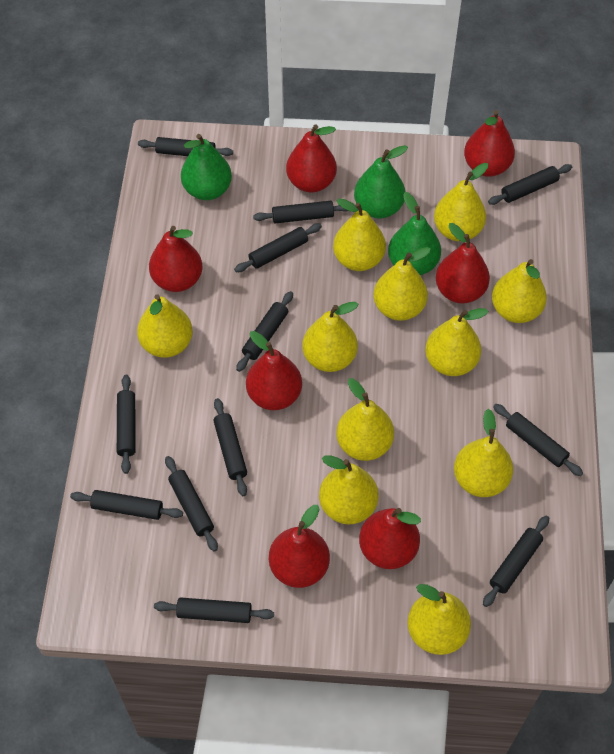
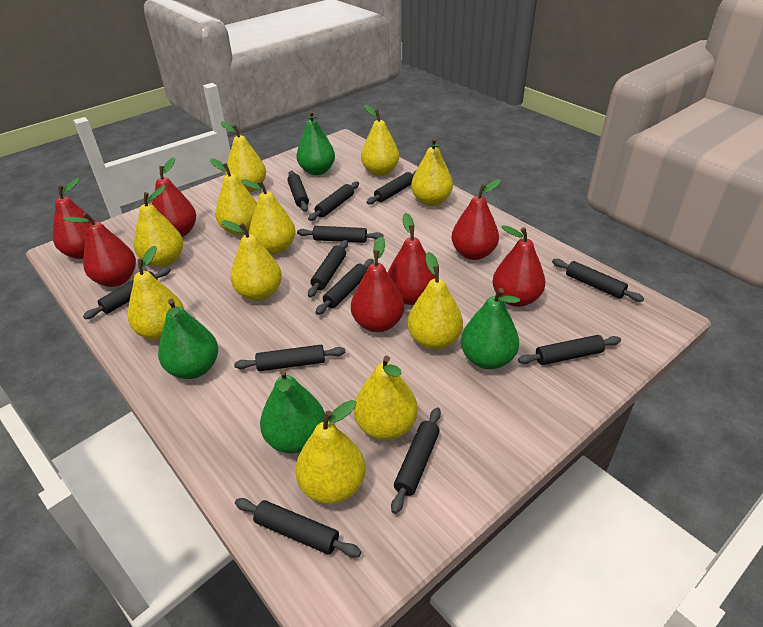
green pear: 3 -> 4

